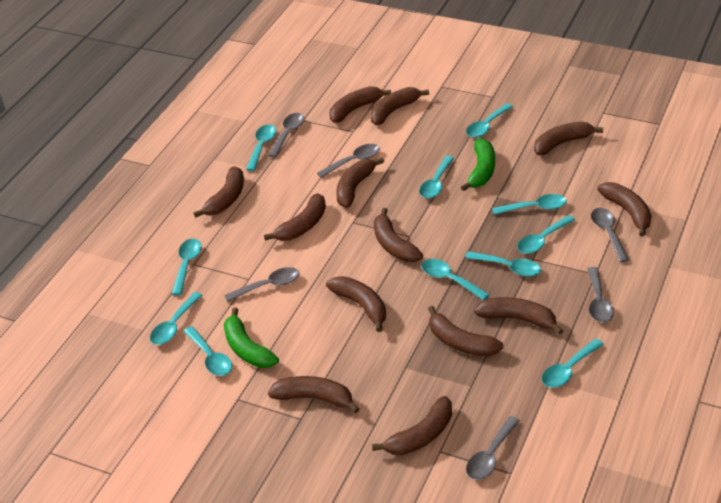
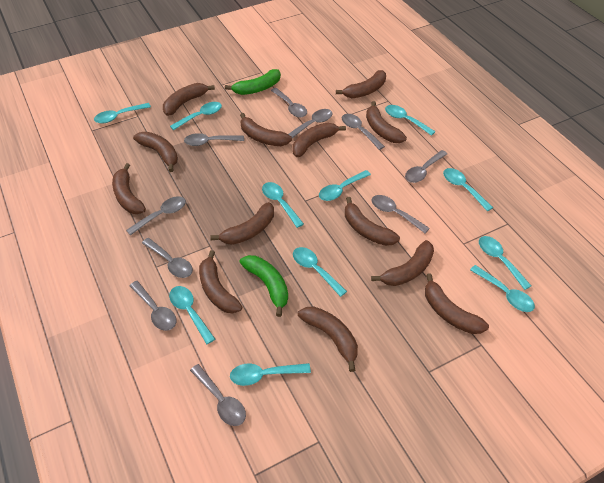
grey spoon: 6 -> 10

